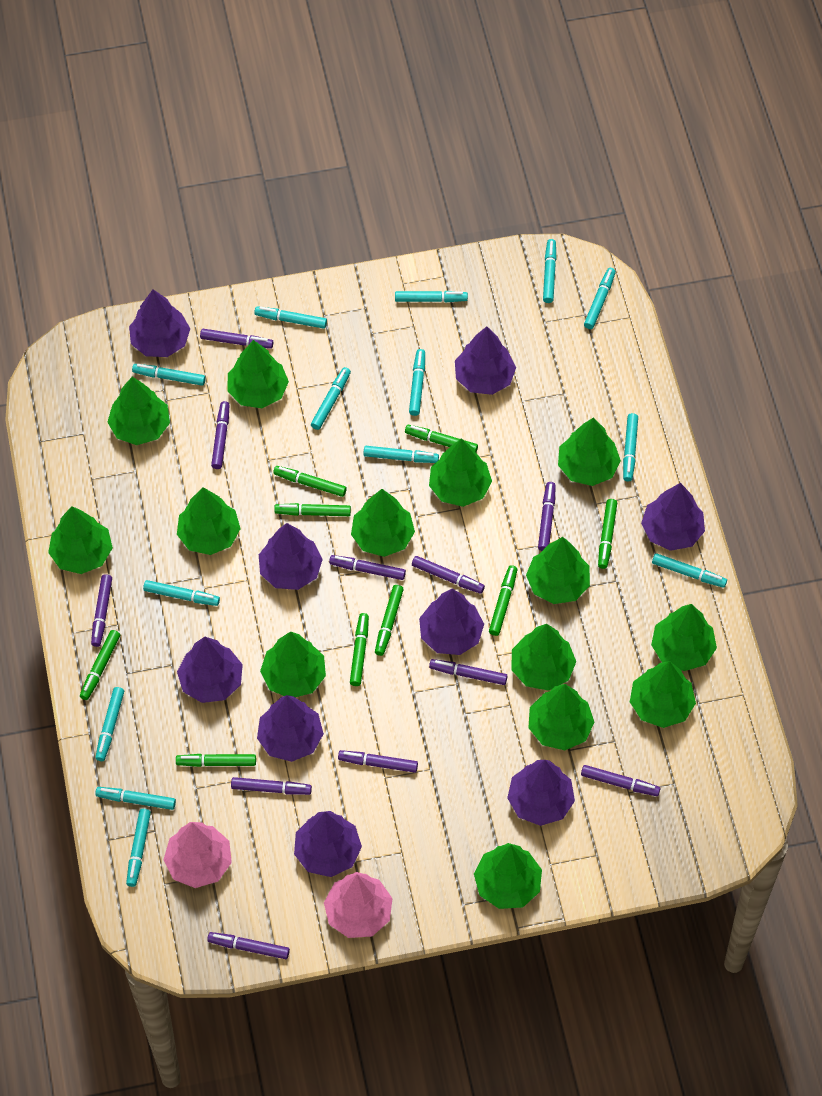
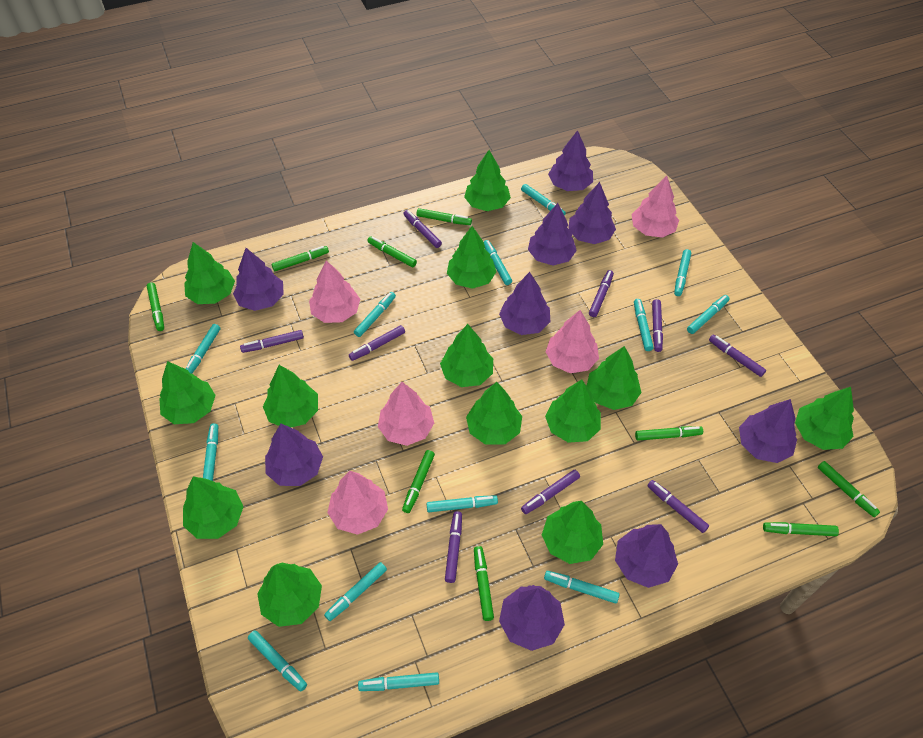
green tree: 14 -> 13
pink tree: 2 -> 5
purple marker: 11 -> 9
turquoise marker: 14 -> 13

